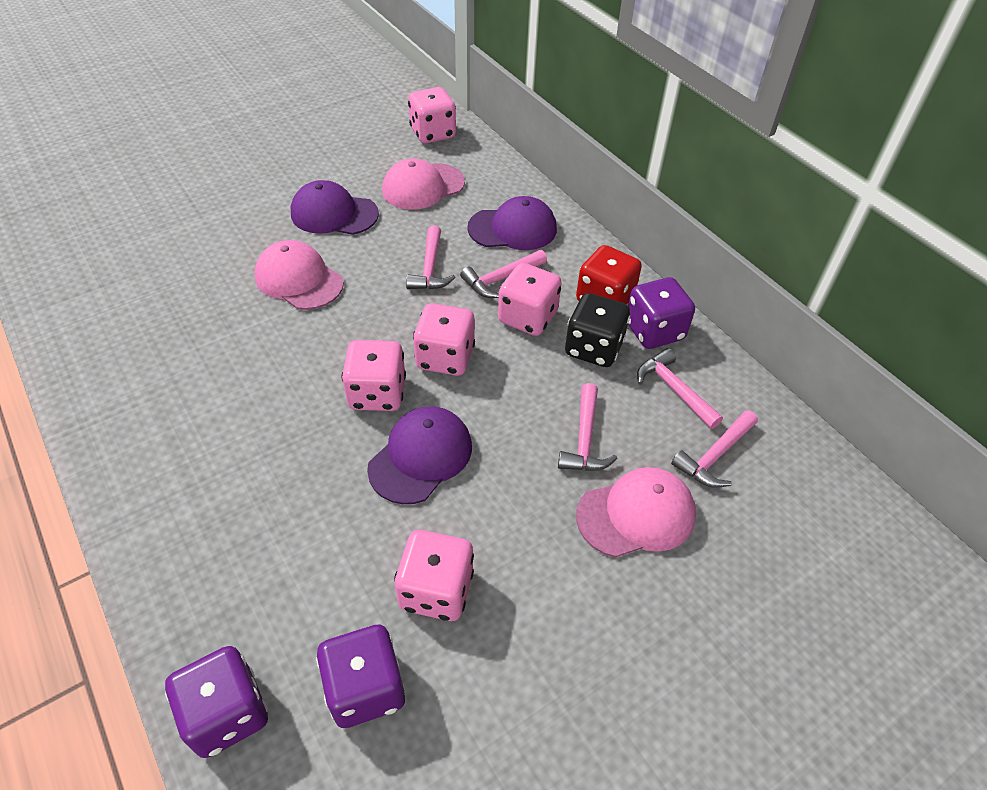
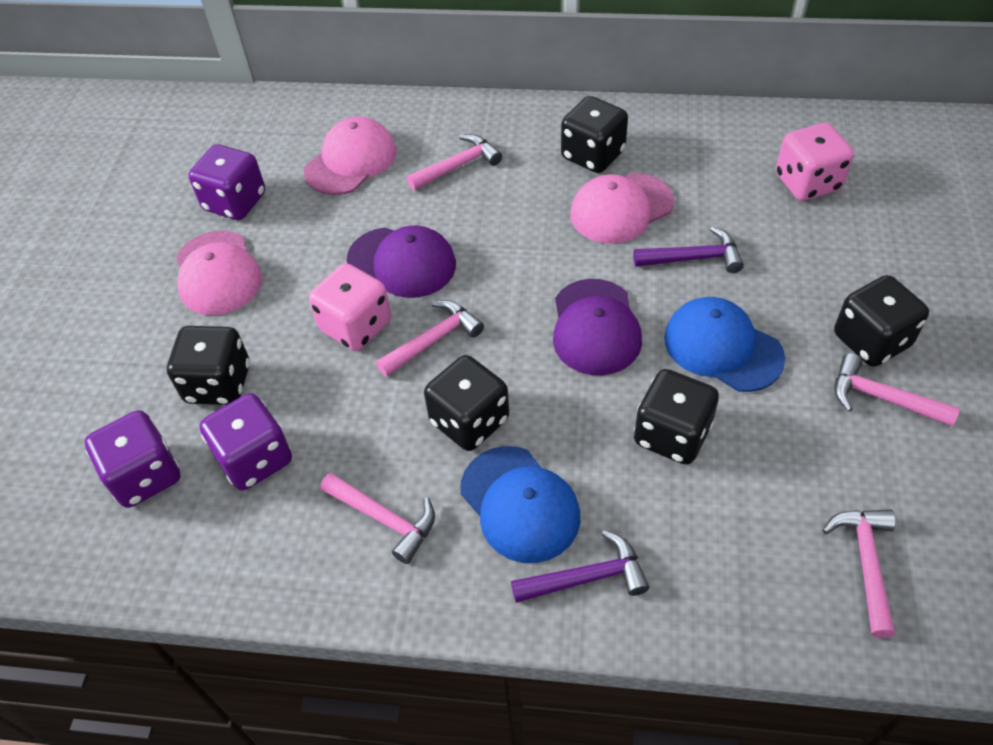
black dice: 1 -> 5
blue cap: 0 -> 2
pink dice: 5 -> 2
purple cap: 3 -> 2
purple hammer: 0 -> 2
red dice: 1 -> 0

